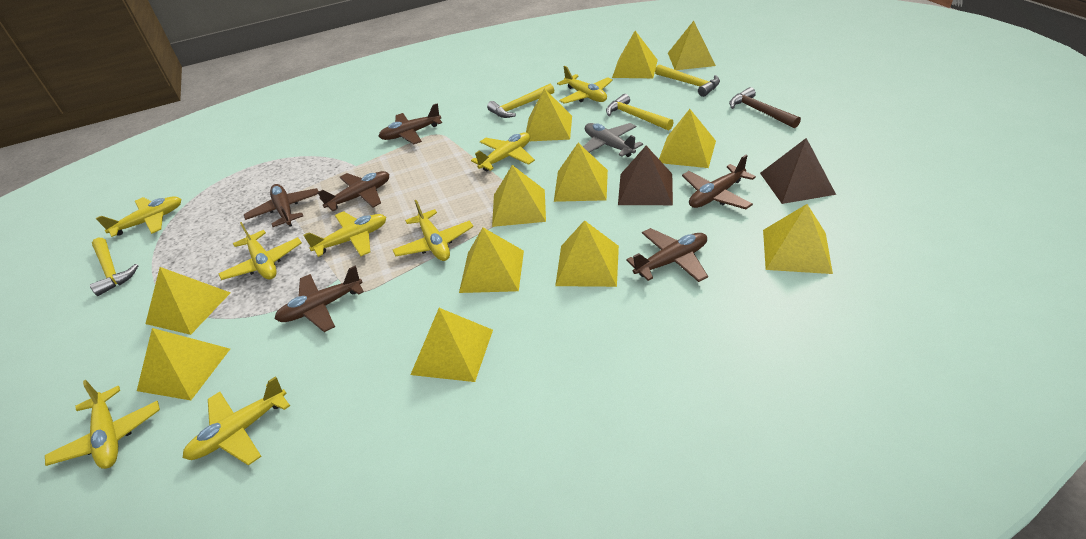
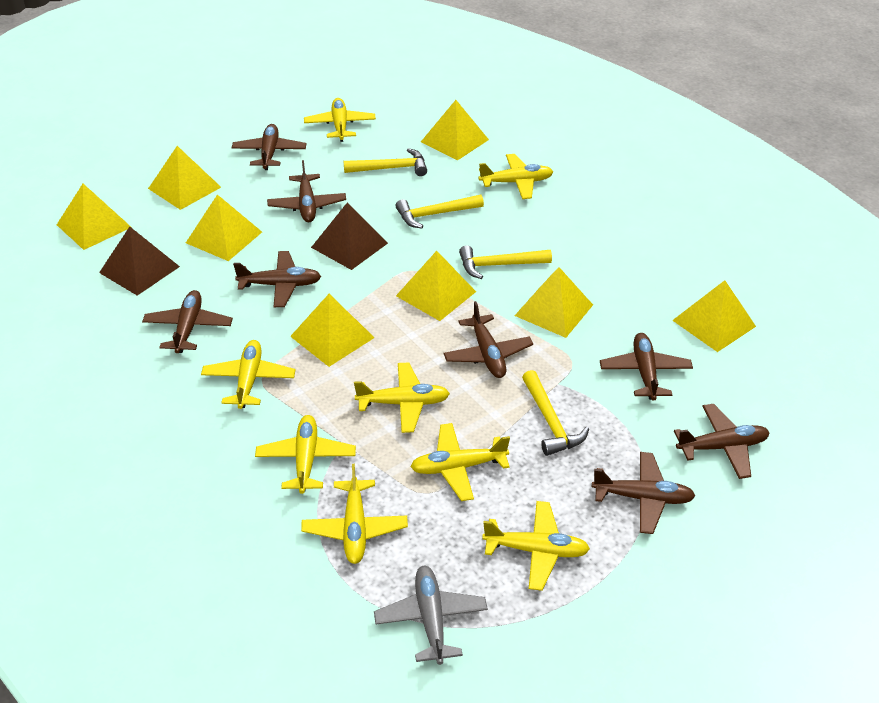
brown hammer: 1 -> 0
brown plane: 6 -> 8
yellow pyramid: 12 -> 8

